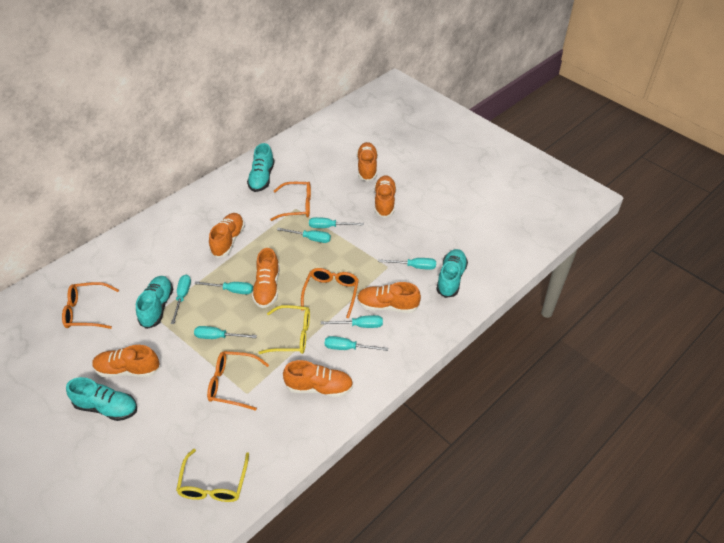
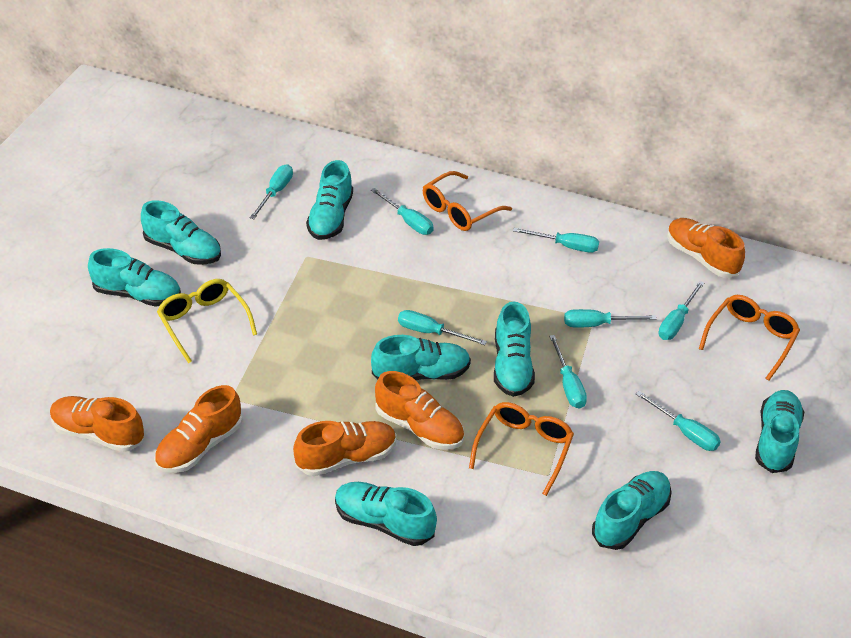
orange glasses: 4 -> 3
orange shoe: 7 -> 5
turquoise shoe: 4 -> 8
yellow glasses: 2 -> 1

